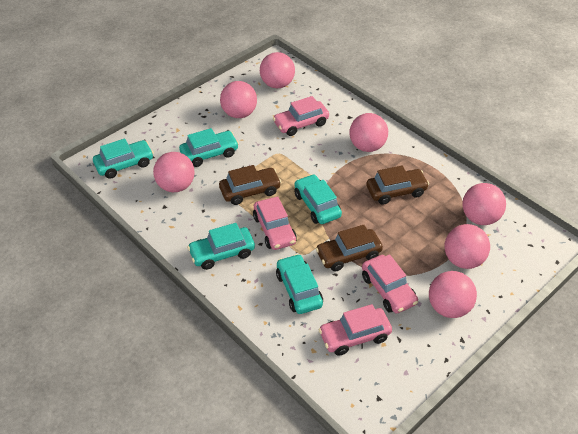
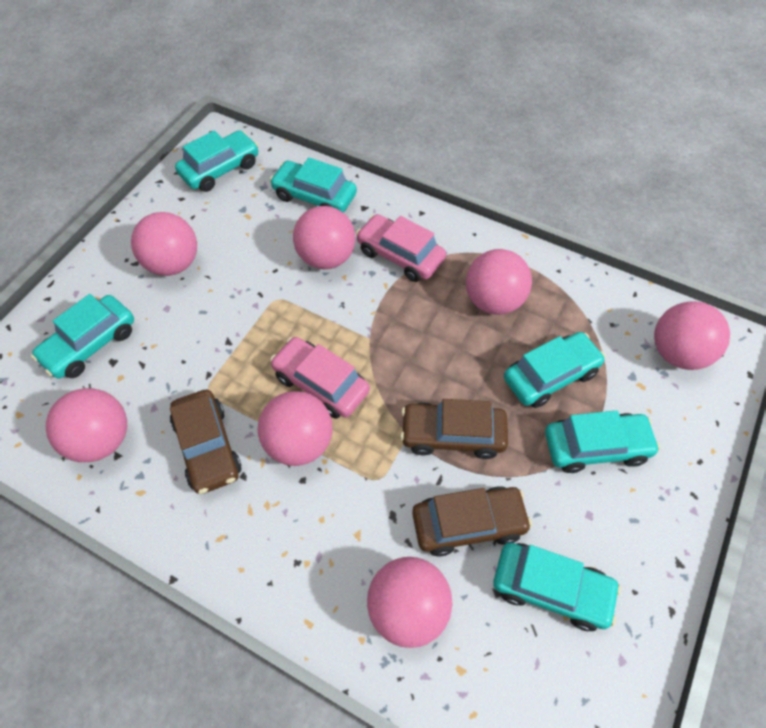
pink car: 4 -> 2
turquoise car: 5 -> 6

